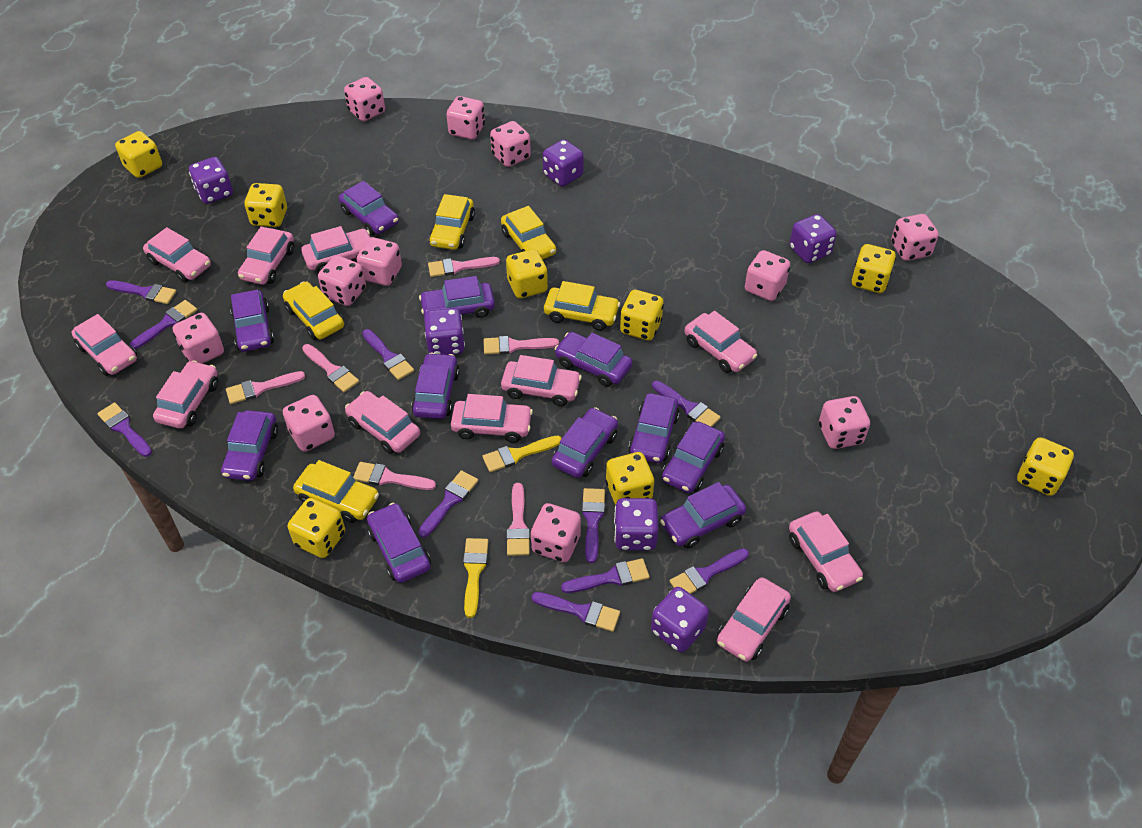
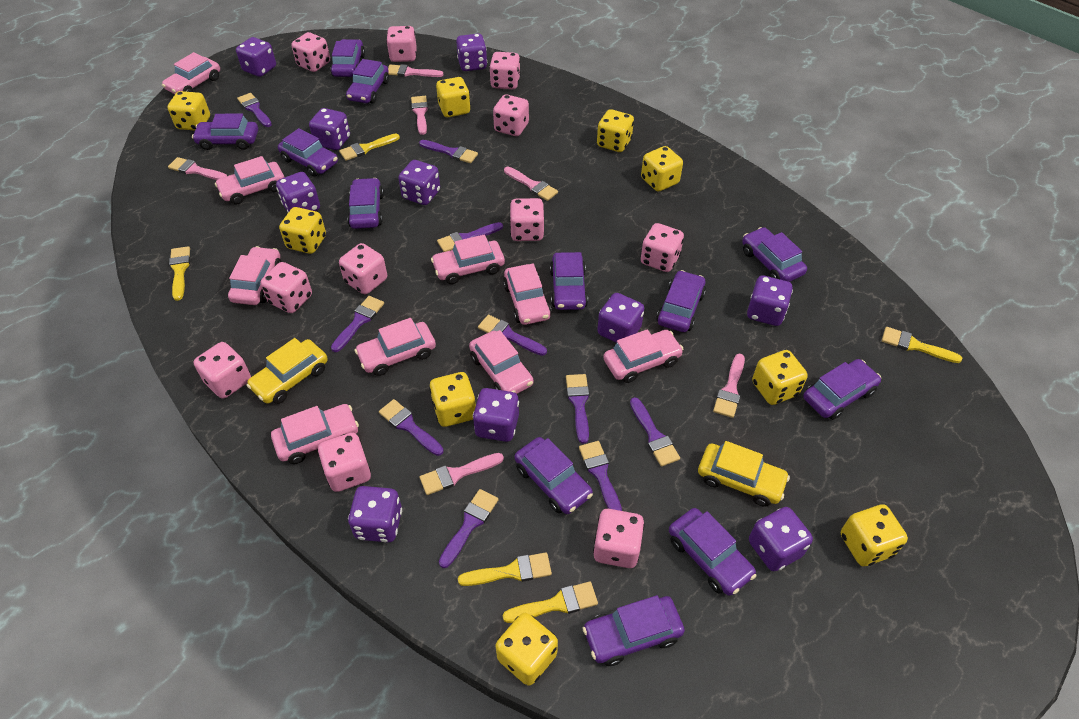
pink car: 11 -> 9
purple car: 11 -> 12
purple dice: 6 -> 10
yellow brush: 2 -> 5
yellow car: 5 -> 2
yellow dice: 8 -> 9

